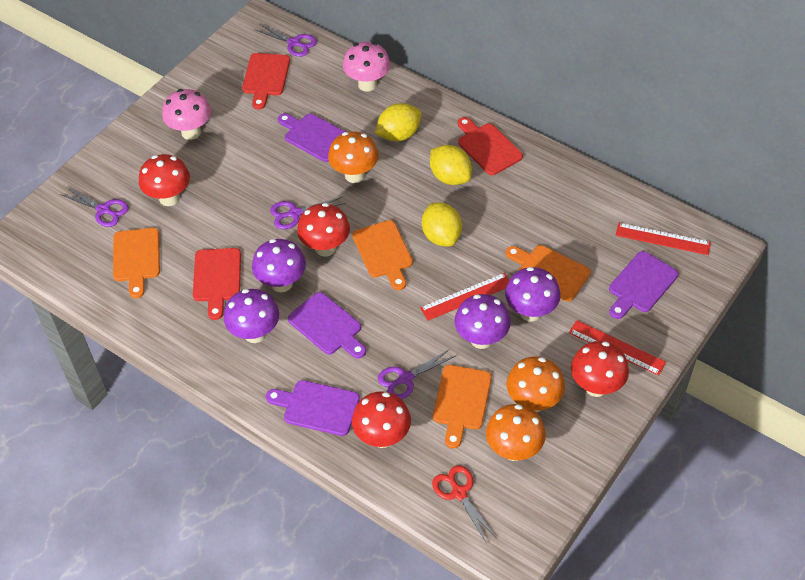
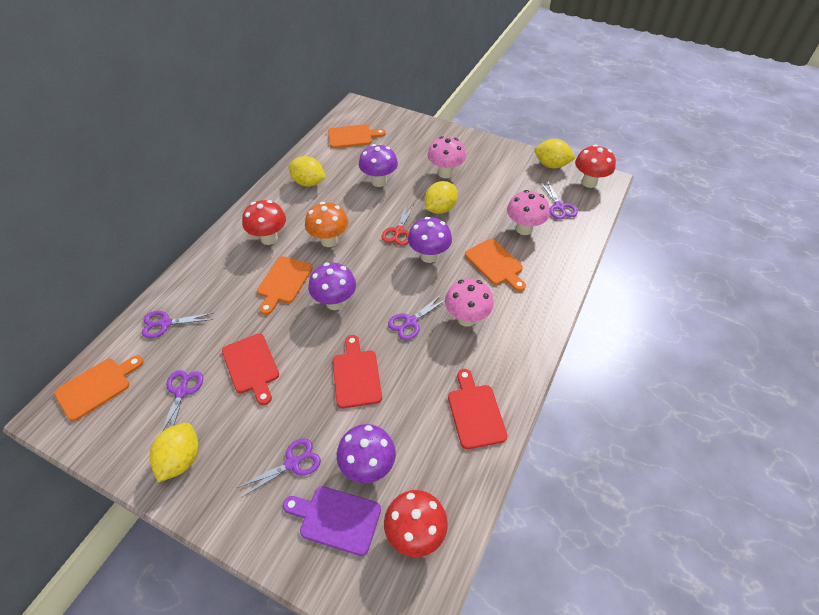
orange mushroom: 3 -> 1
pink mushroom: 2 -> 3
purple cutting board: 4 -> 1
purple scissors: 4 -> 5
red mushroom: 4 -> 3
red ruler: 3 -> 0
yellow lemon: 3 -> 4

